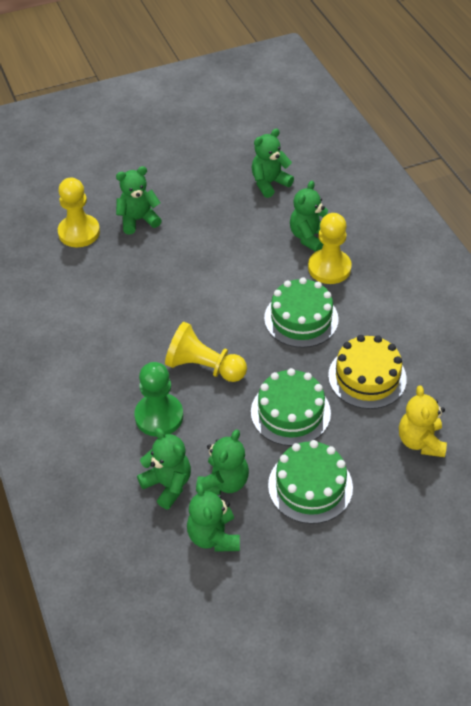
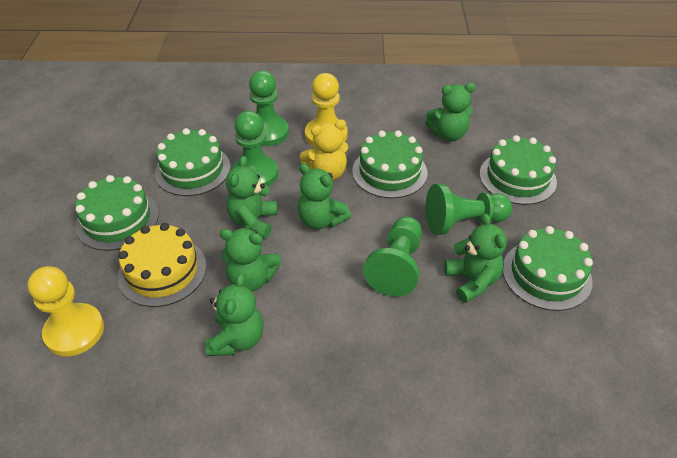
green cake: 3 -> 5
green pawn: 1 -> 4
yellow pawn: 3 -> 2

